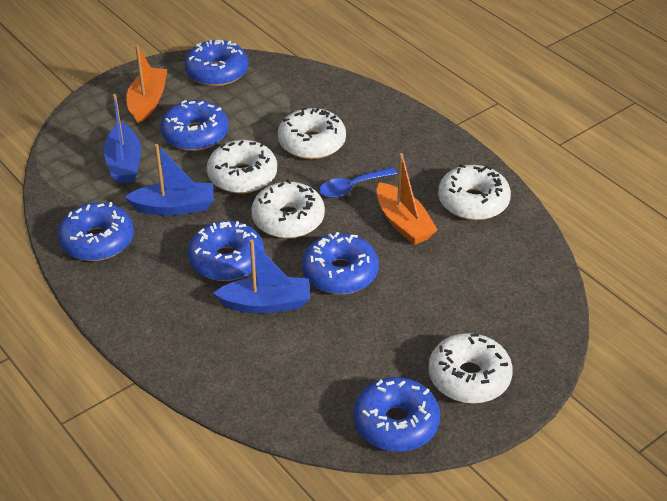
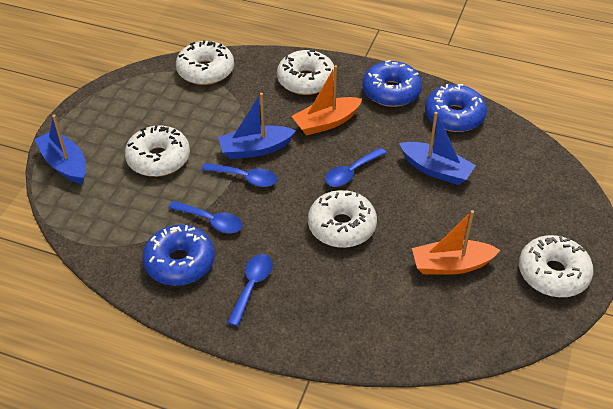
blue donut: 6 -> 3
blue spoon: 1 -> 4

